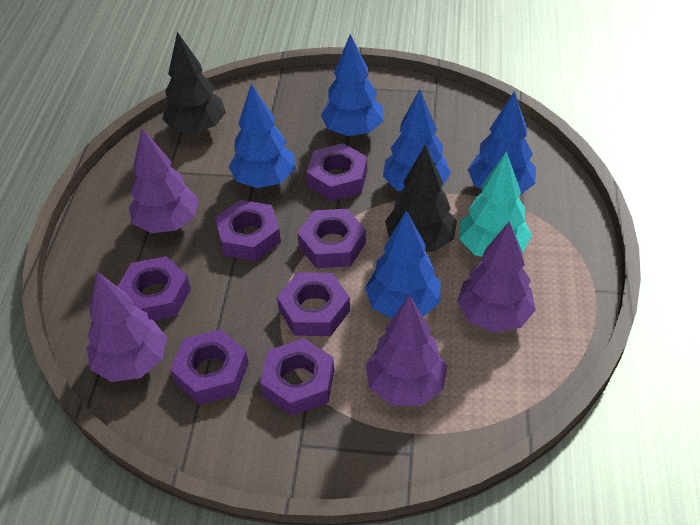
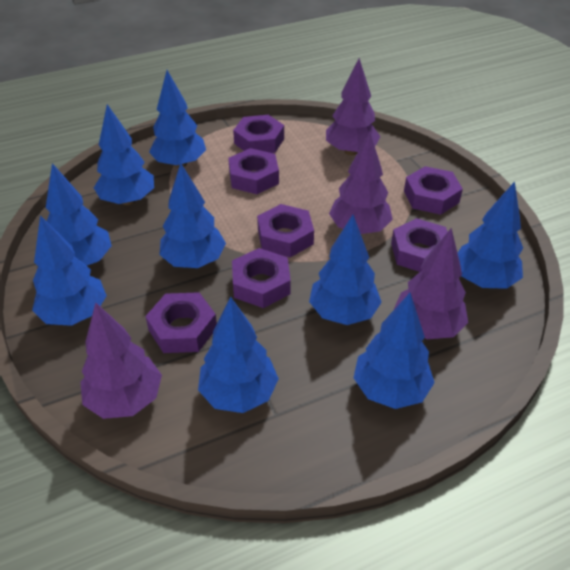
black tree: 2 -> 0
blue tree: 5 -> 9
turquoise tree: 1 -> 0

